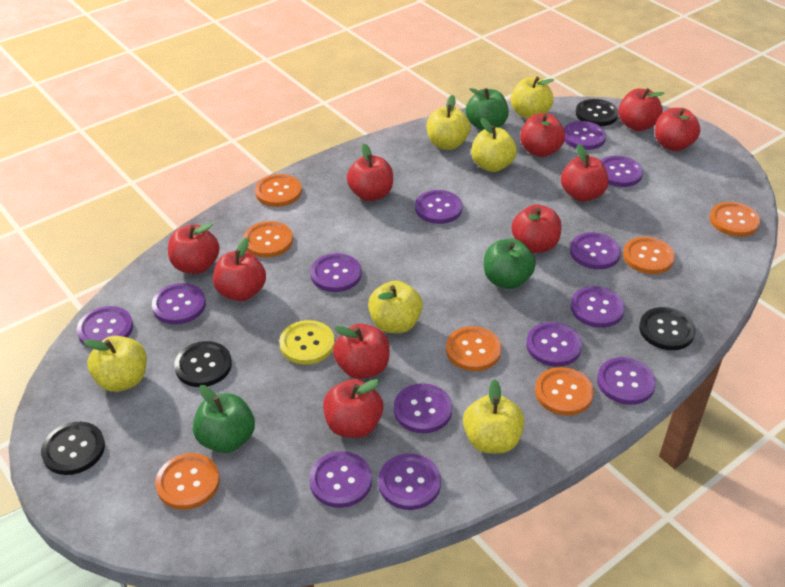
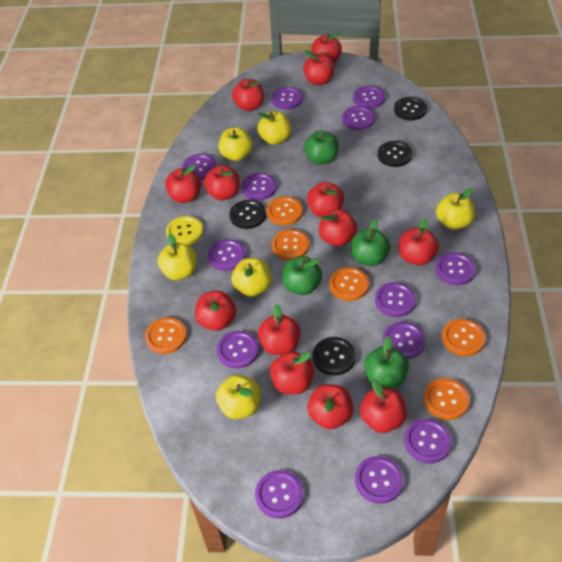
green apple: 3 -> 4
orange button: 7 -> 6
red apple: 10 -> 13

